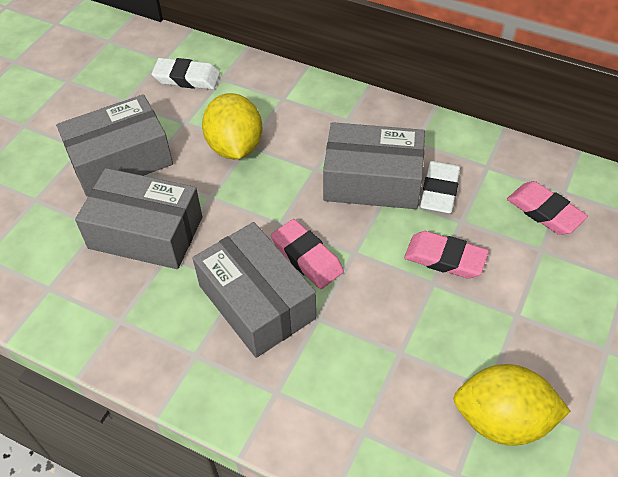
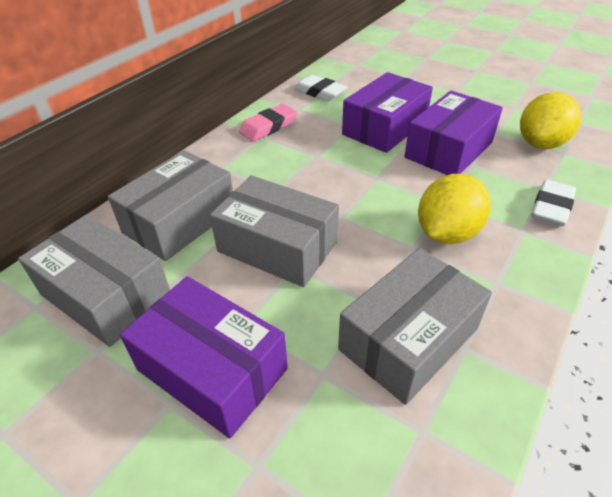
pink eraser: 3 -> 1
purple box: 0 -> 3

